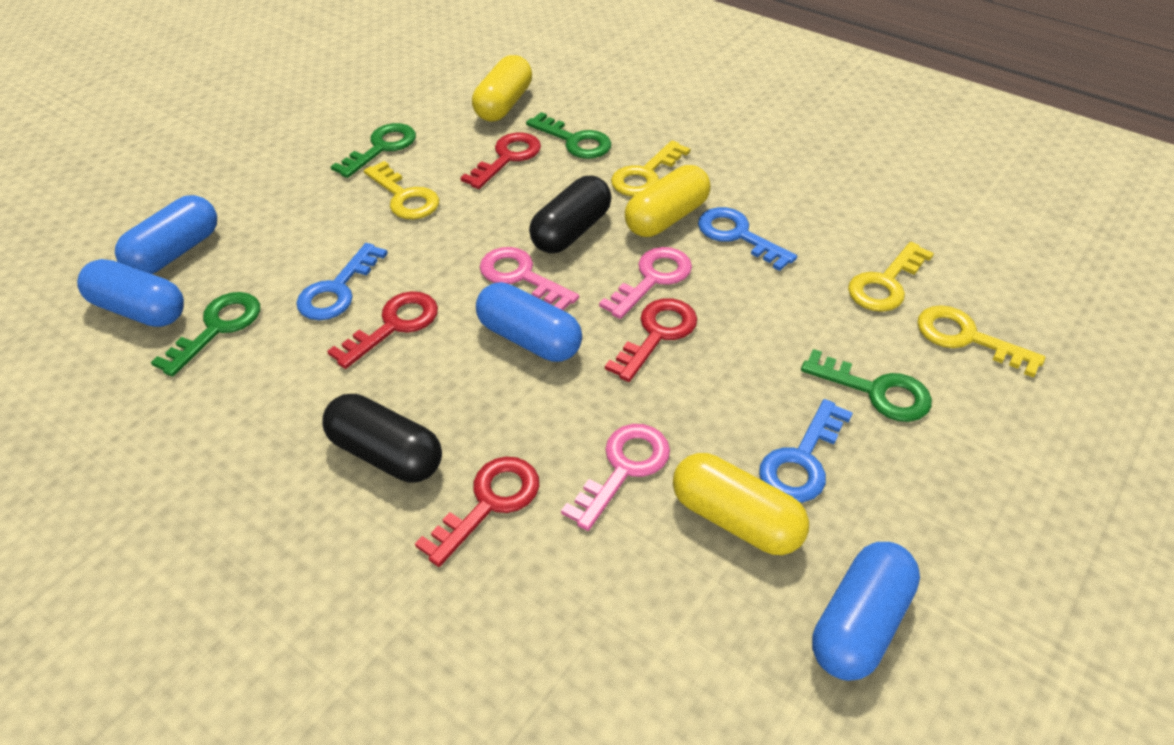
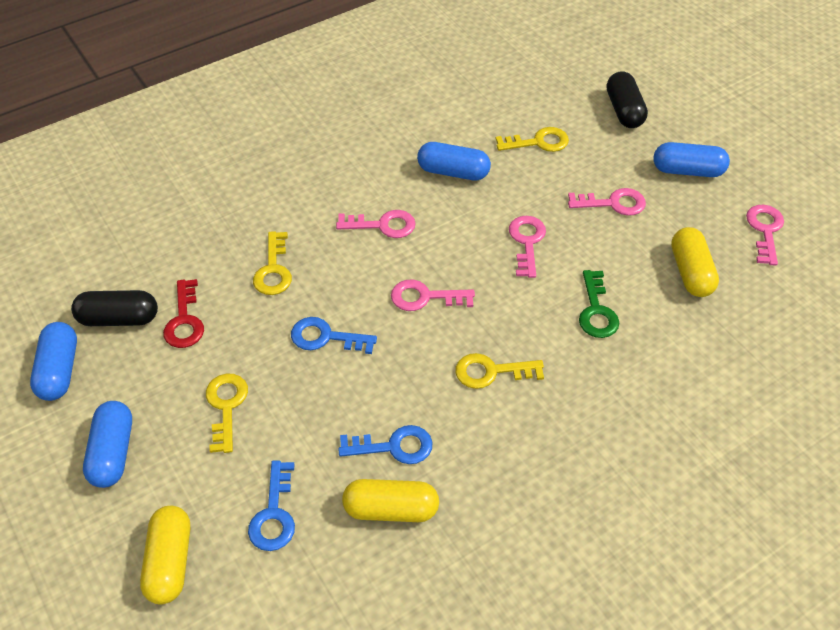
green key: 4 -> 1
pink key: 3 -> 5
red key: 4 -> 1

